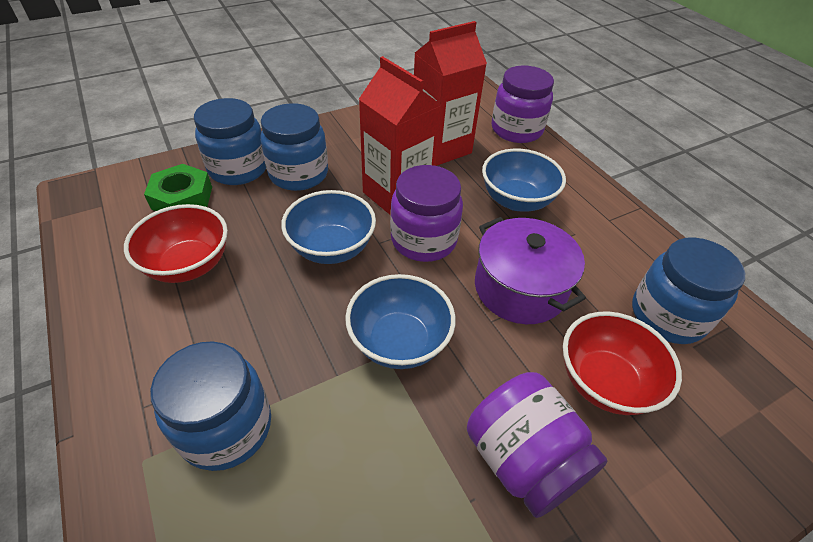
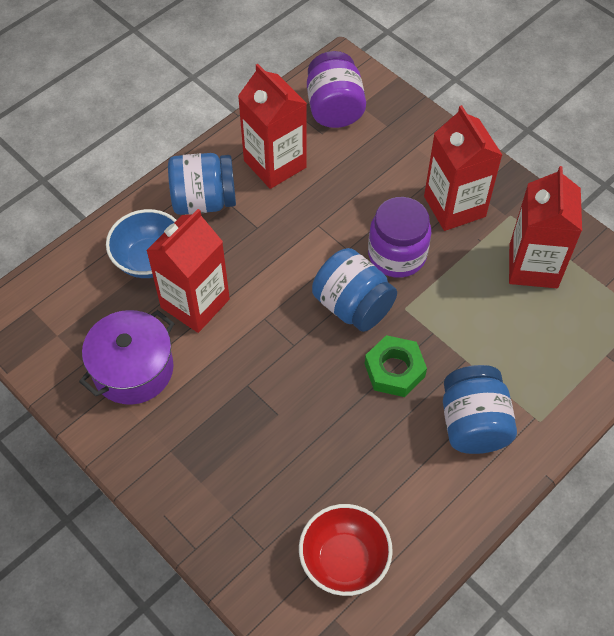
blue bowl: 3 -> 1
blue jar: 4 -> 3
purple jar: 3 -> 2
red bowl: 2 -> 1
red carton: 2 -> 4

